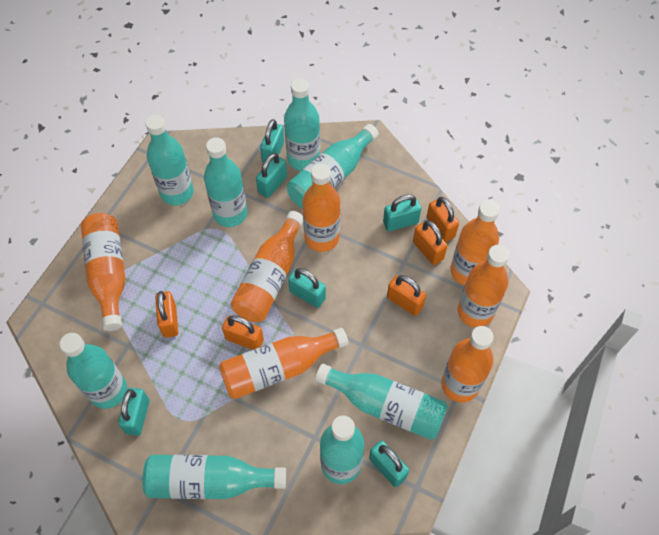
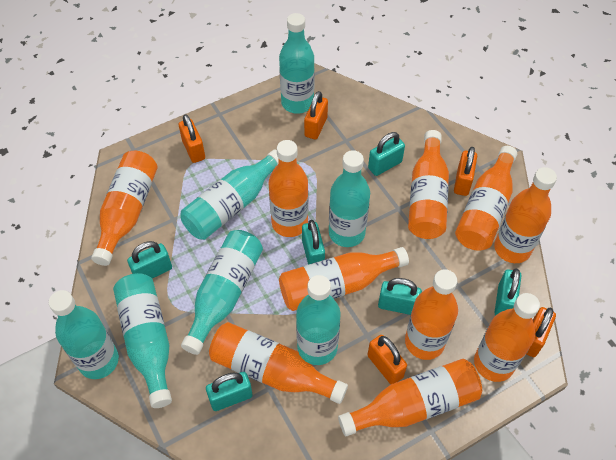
orange bottle: 7 -> 10
turquoise bottle: 8 -> 7

